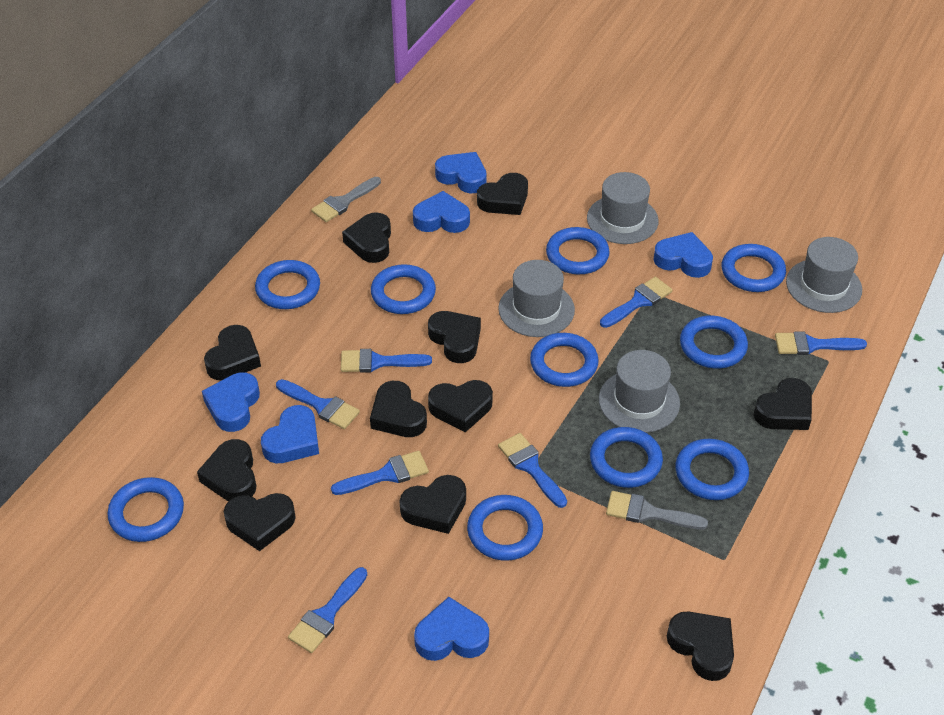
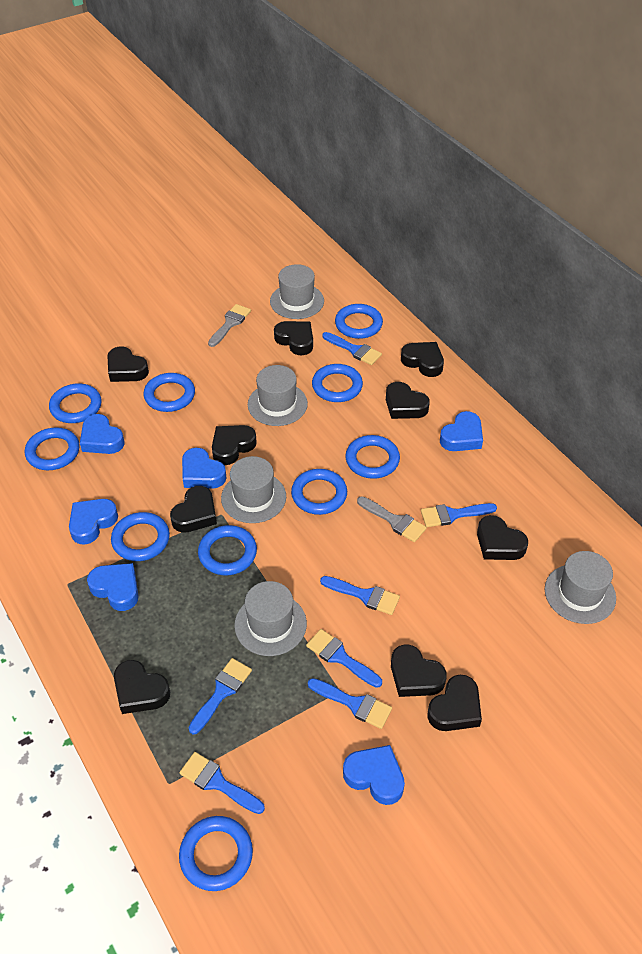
black heart: 11 -> 10
grey hat: 4 -> 5

